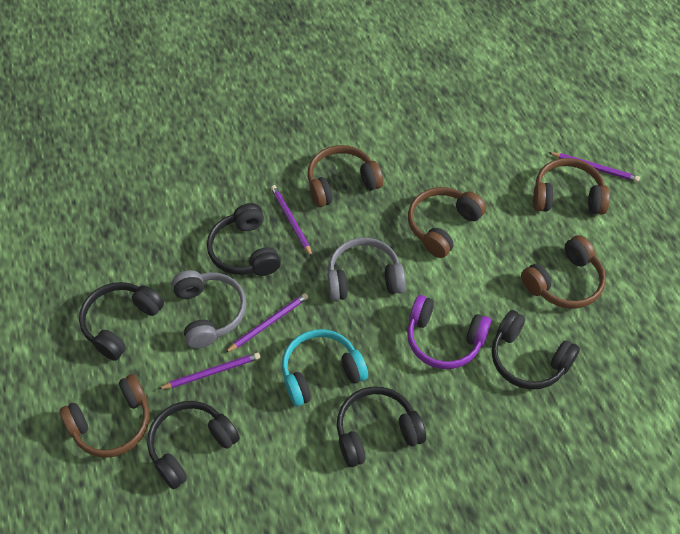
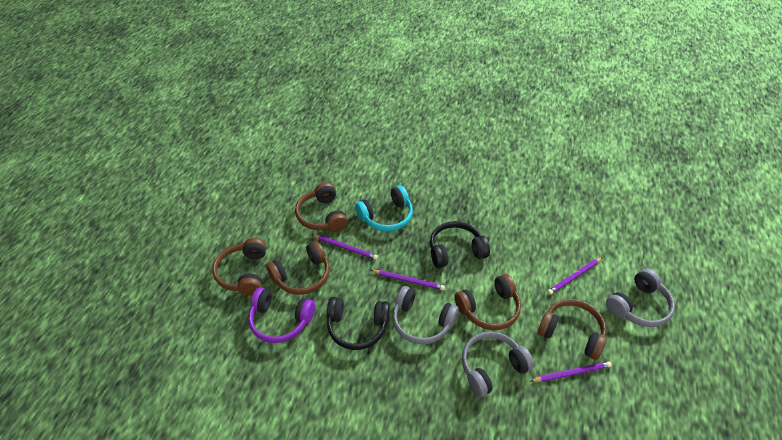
black headphones: 5 -> 2
grey headphones: 2 -> 3

